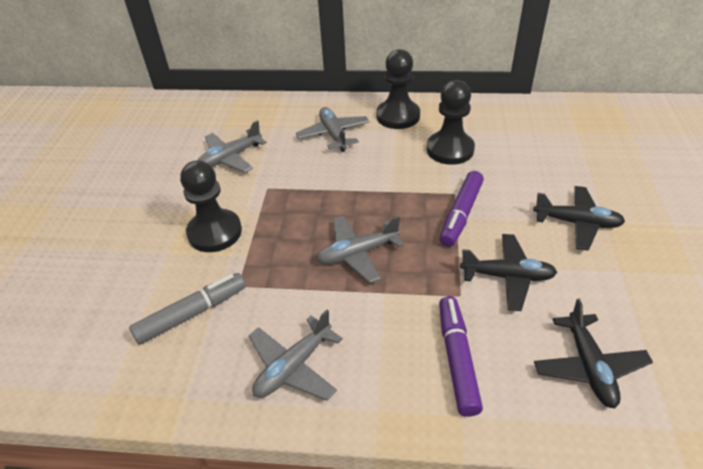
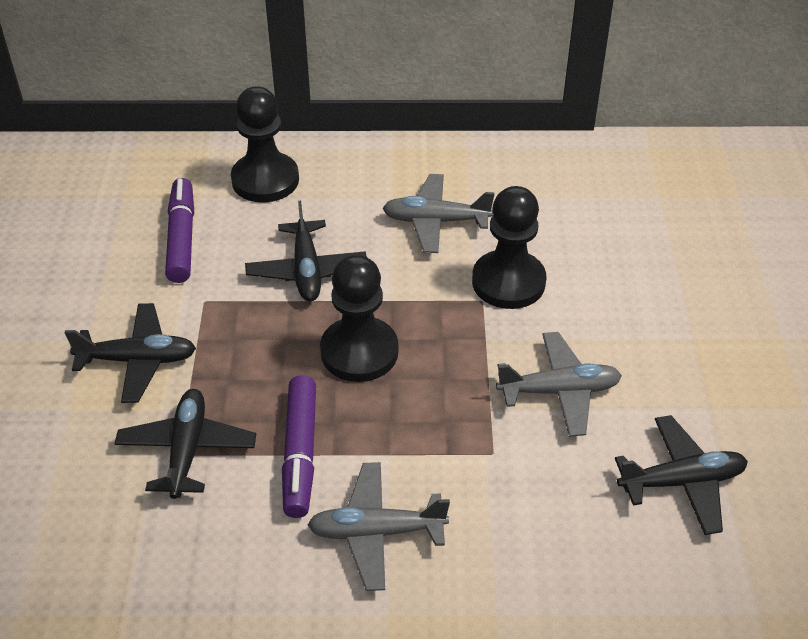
black plane: 3 -> 4
grey marker: 1 -> 0
grey plane: 4 -> 3

